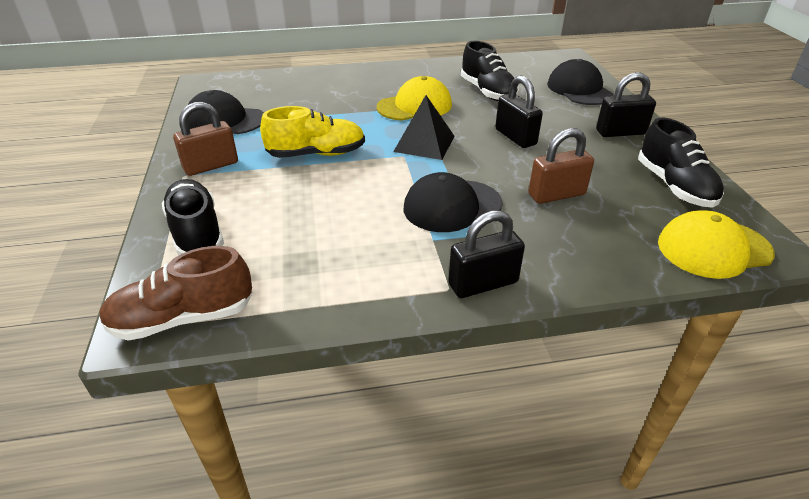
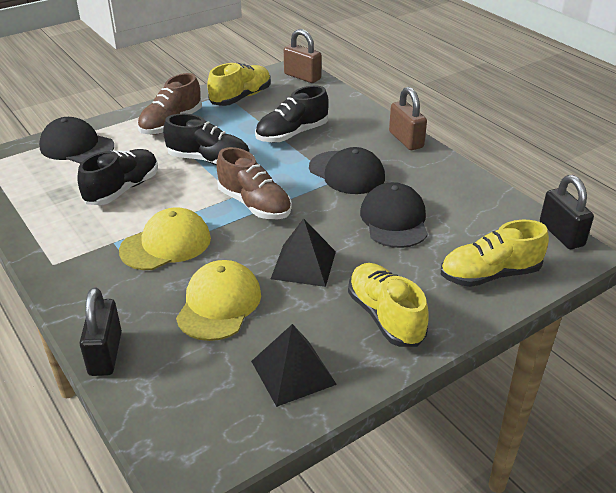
black padlock: 3 -> 2
black pyramid: 1 -> 2
brown shoe: 1 -> 2
yellow shoe: 1 -> 3

